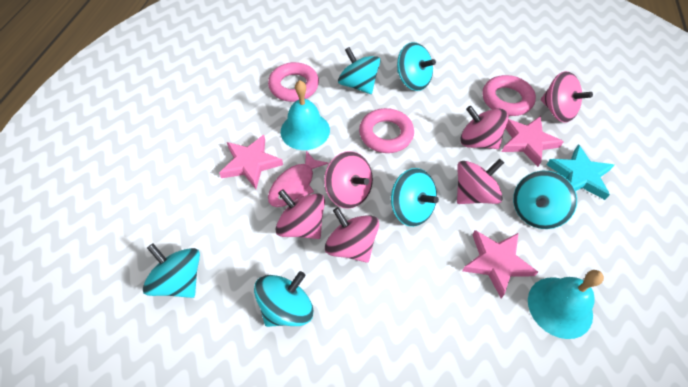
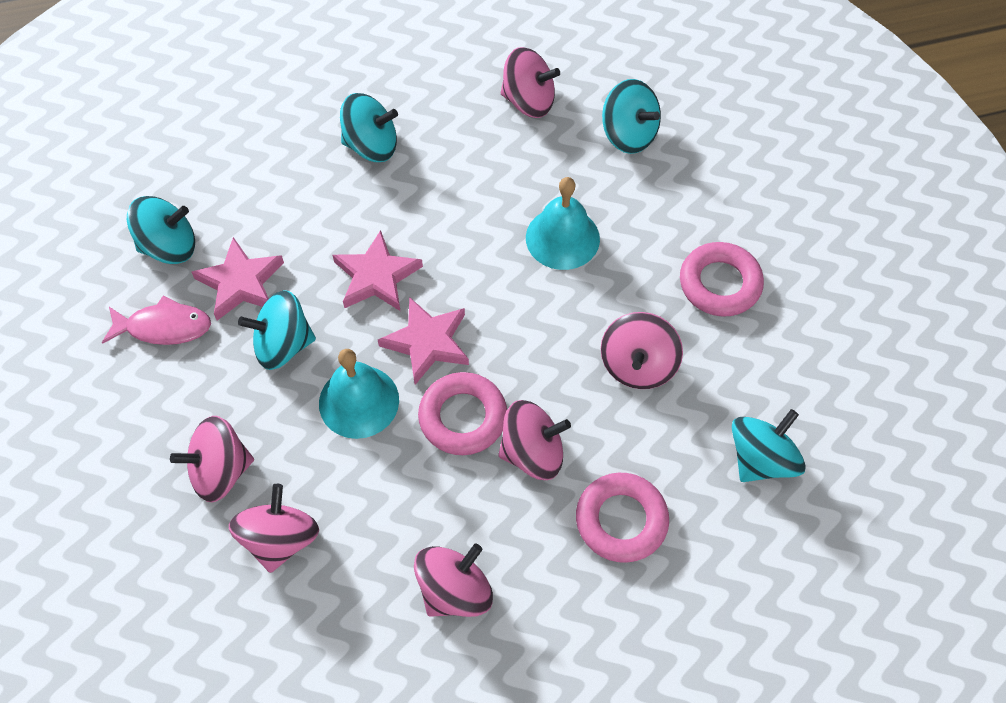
turquoise spinning top: 6 -> 5
turquoise star: 1 -> 0

